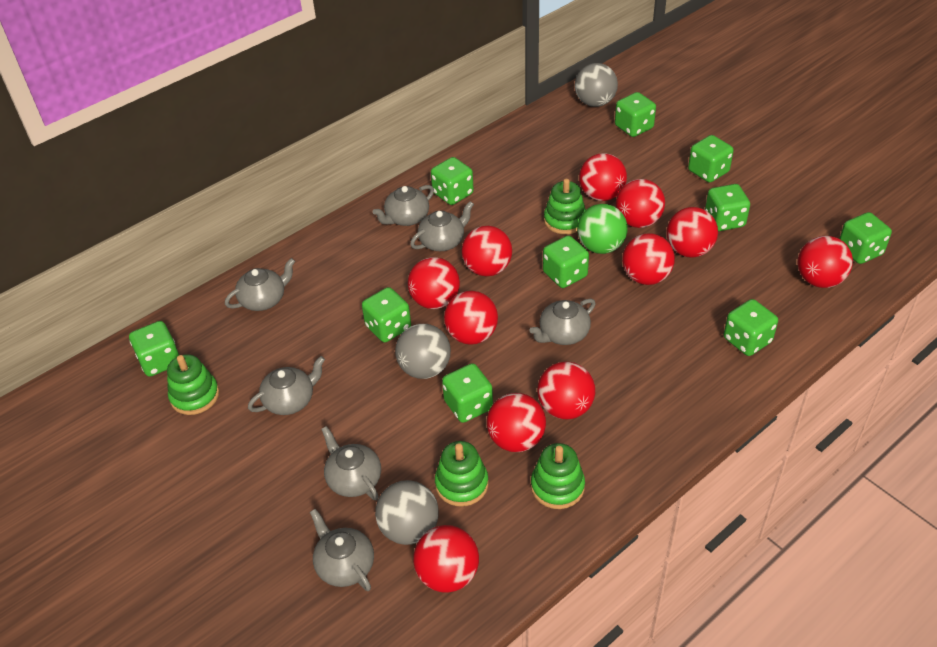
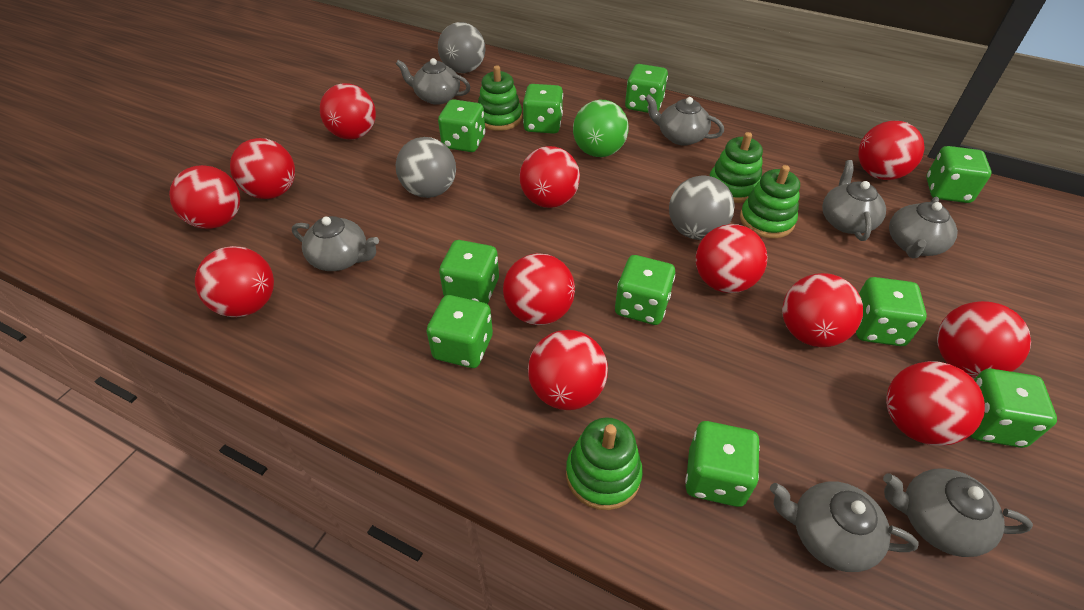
red ball: 11 -> 12

